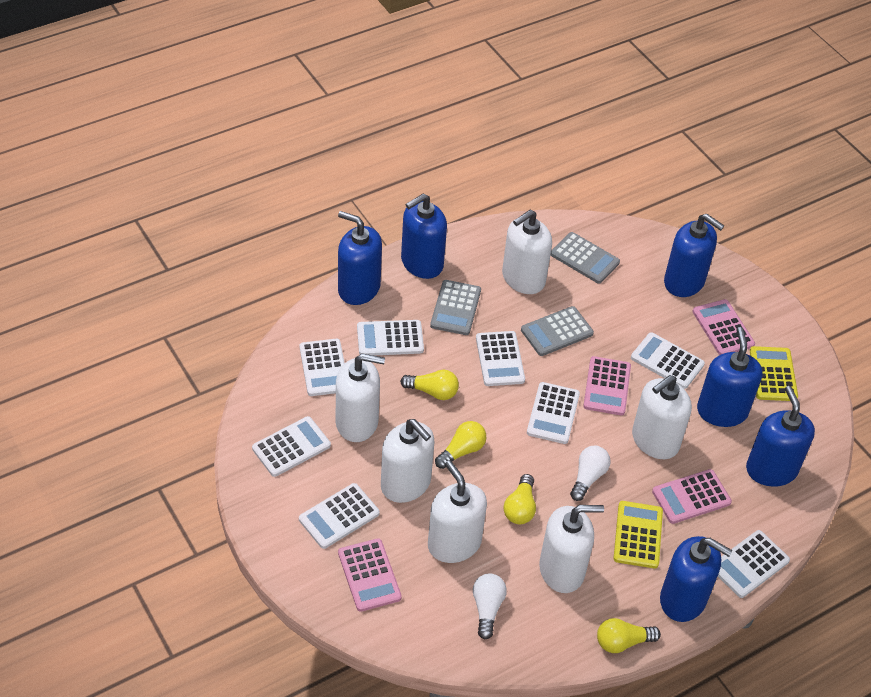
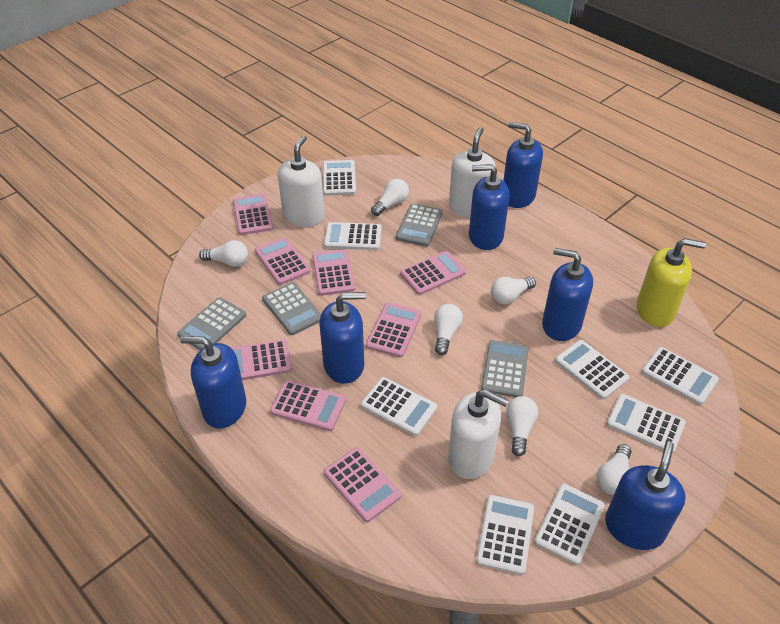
grey calculator: 3 -> 4
pink calculator: 4 -> 8
white light bulb: 2 -> 6
white soap dispenser: 6 -> 3
yellow calculator: 2 -> 0
yellow light bulb: 4 -> 0
yellow soap dispenser: 0 -> 1

